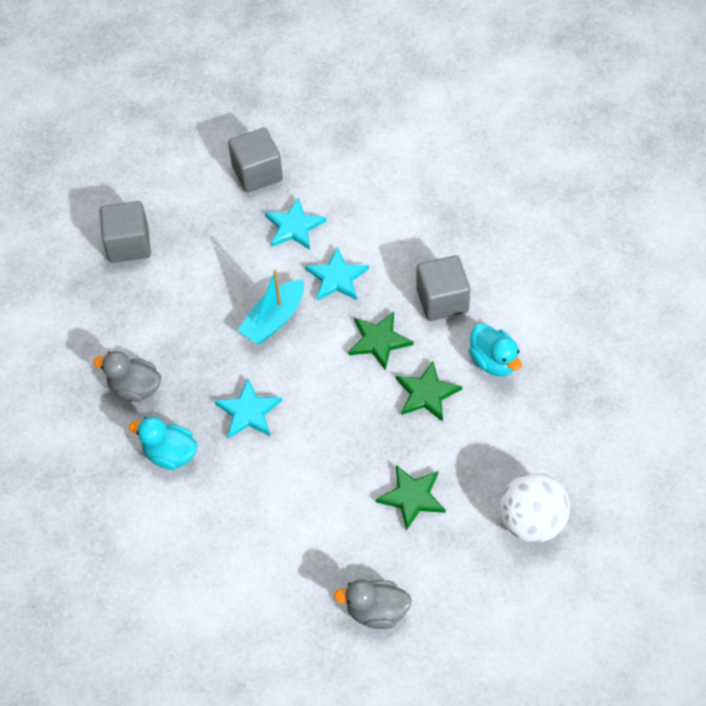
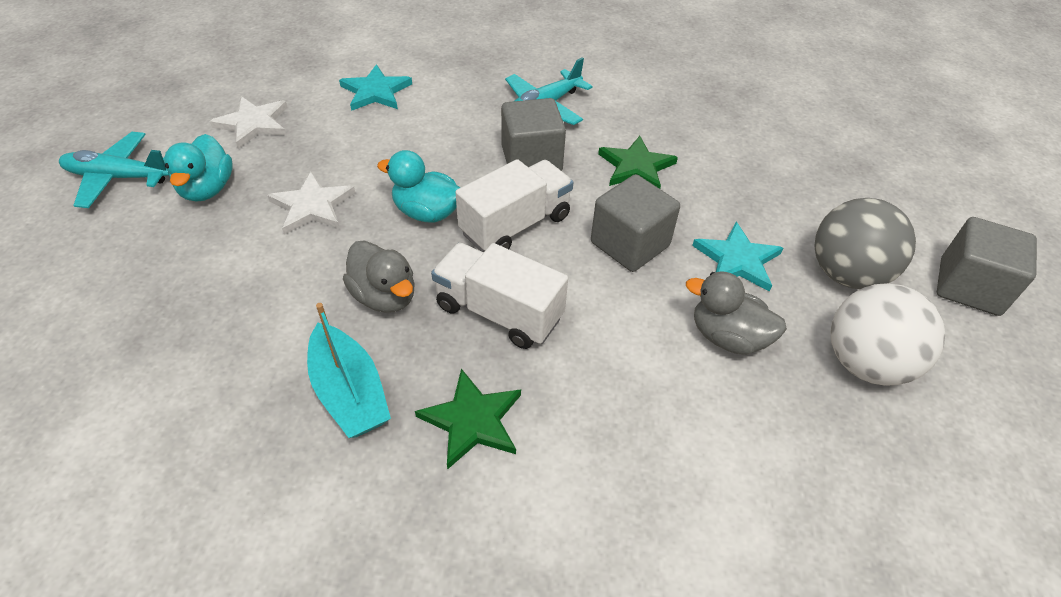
green star: 3 -> 2
grey ball: 0 -> 1
turquoise plane: 0 -> 2
turquoise star: 3 -> 2
white star: 0 -> 2
white truck: 0 -> 2

